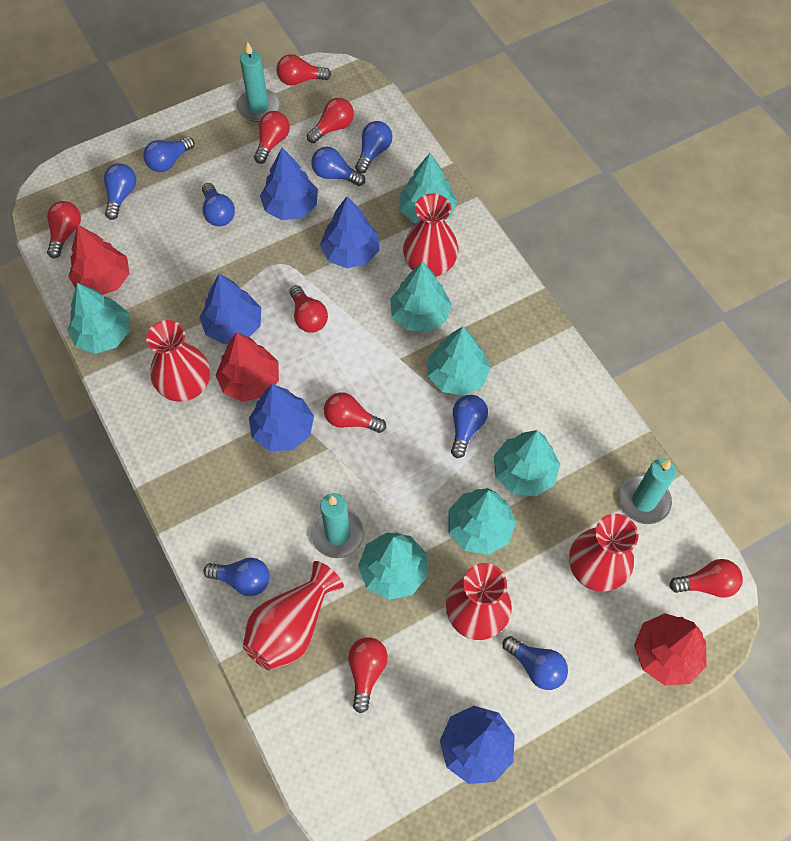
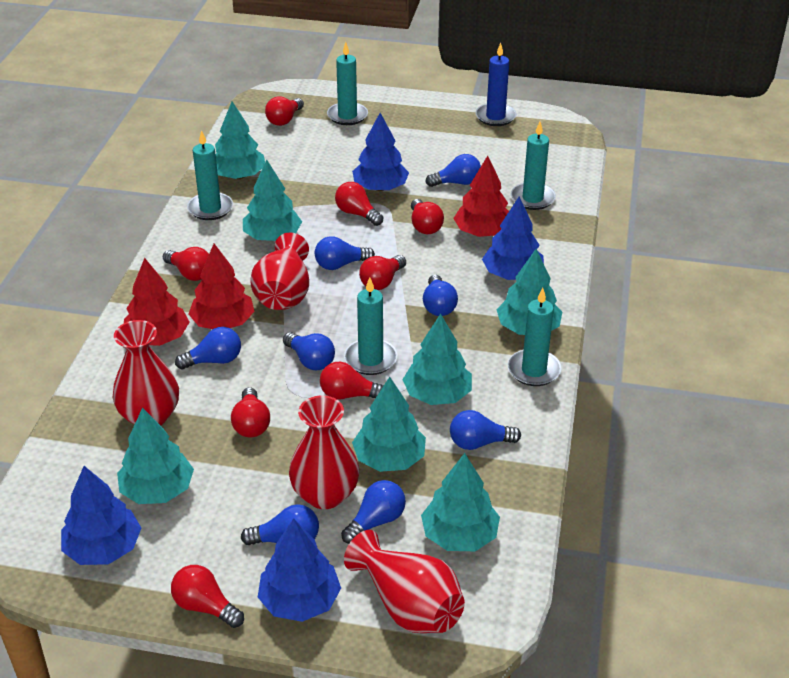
blue candle: 0 -> 1
blue tree: 5 -> 4
red vase: 5 -> 4
turquoise candle: 3 -> 5

